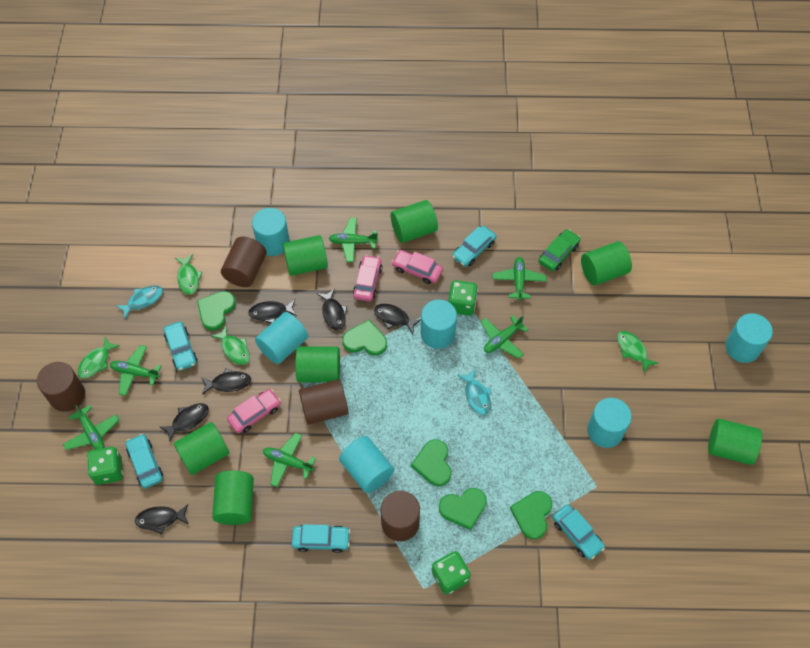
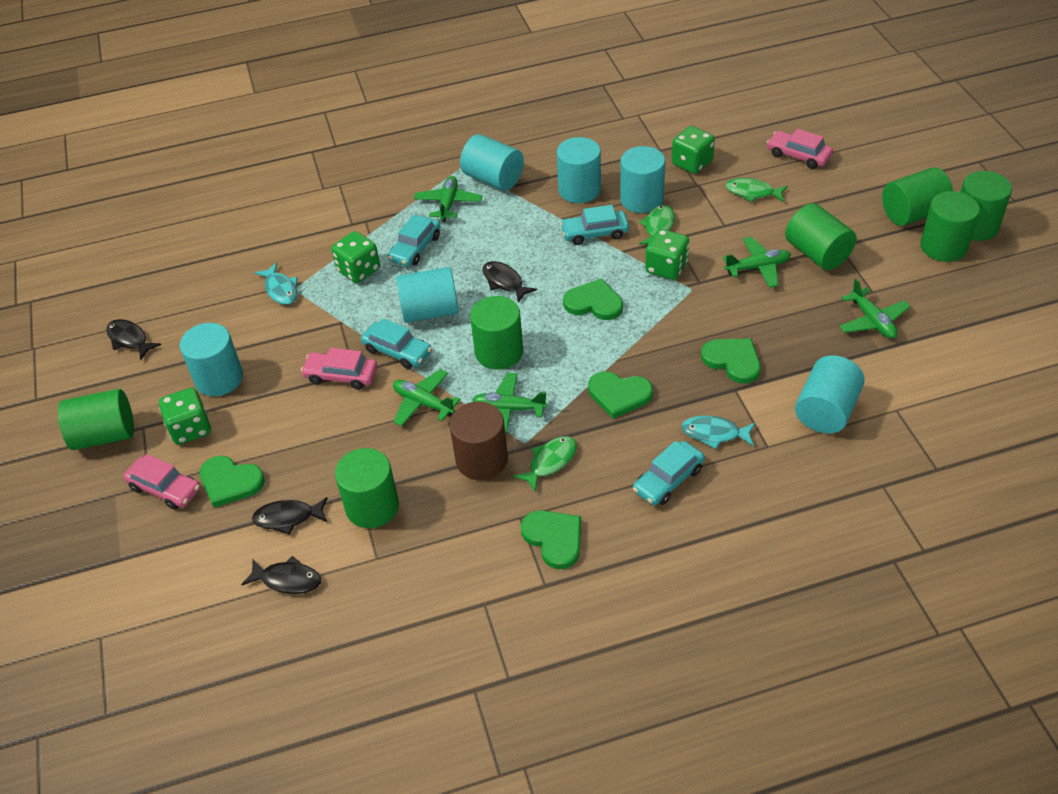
black fish: 6 -> 4
brown cylinder: 4 -> 1
green car: 1 -> 0
green dice: 3 -> 4
green fish: 4 -> 3
green plane: 6 -> 5
turquoise car: 5 -> 4

